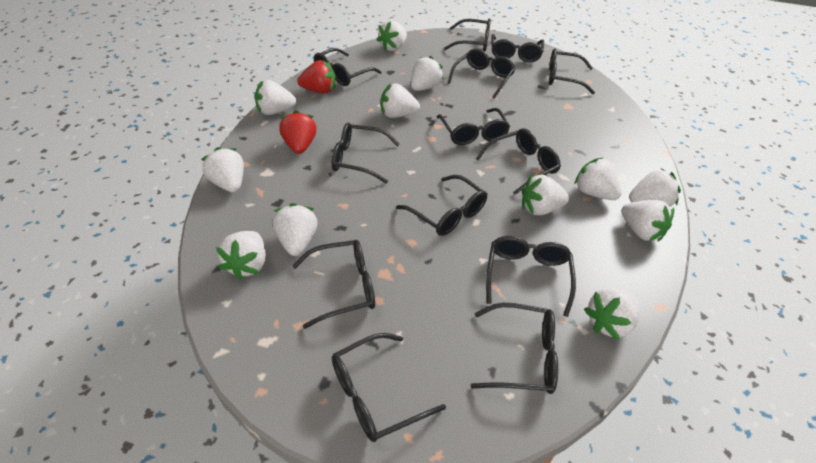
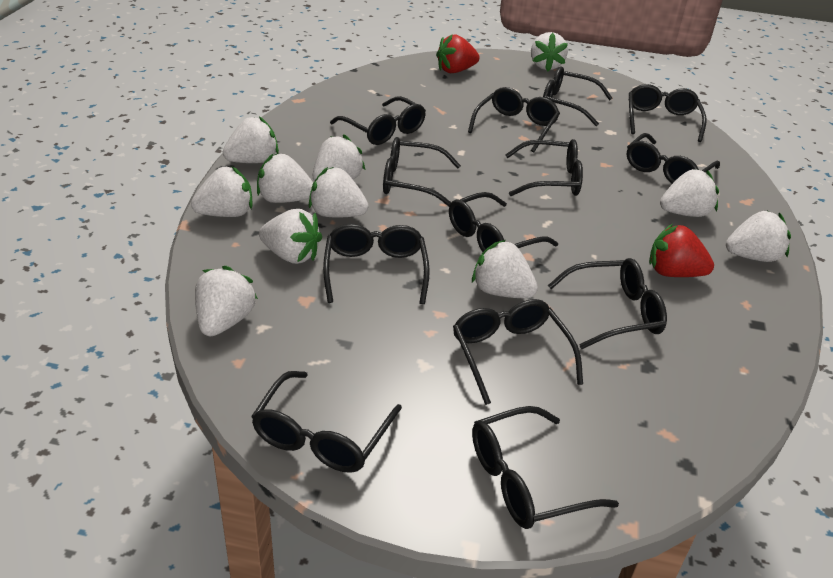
white strawberry: 12 -> 11

